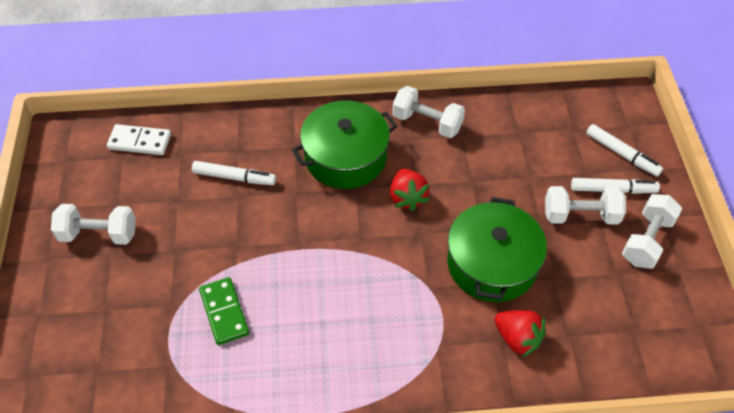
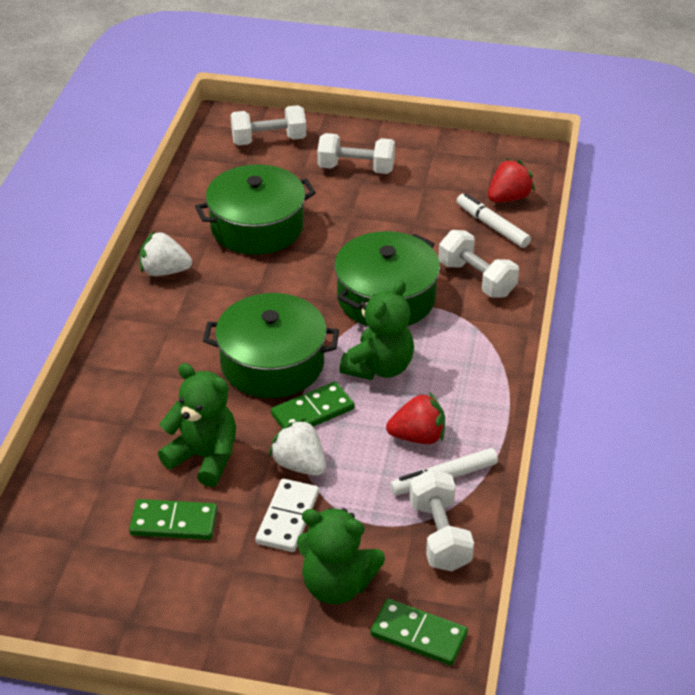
green domino: 1 -> 3
green pot: 2 -> 3
green teddy bear: 0 -> 3
white marker: 3 -> 2
white strawberry: 0 -> 2

